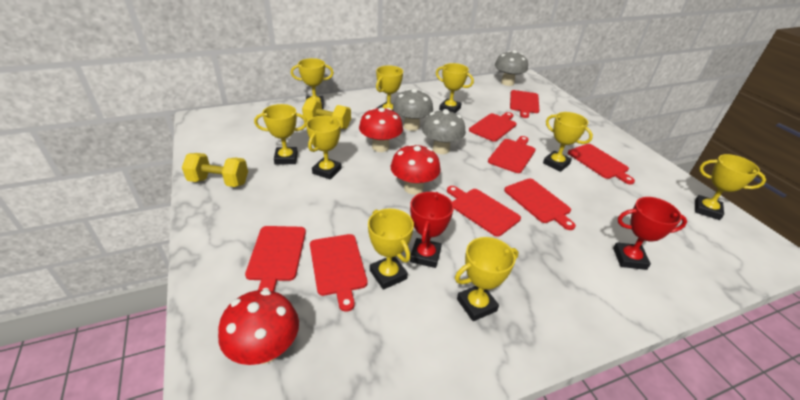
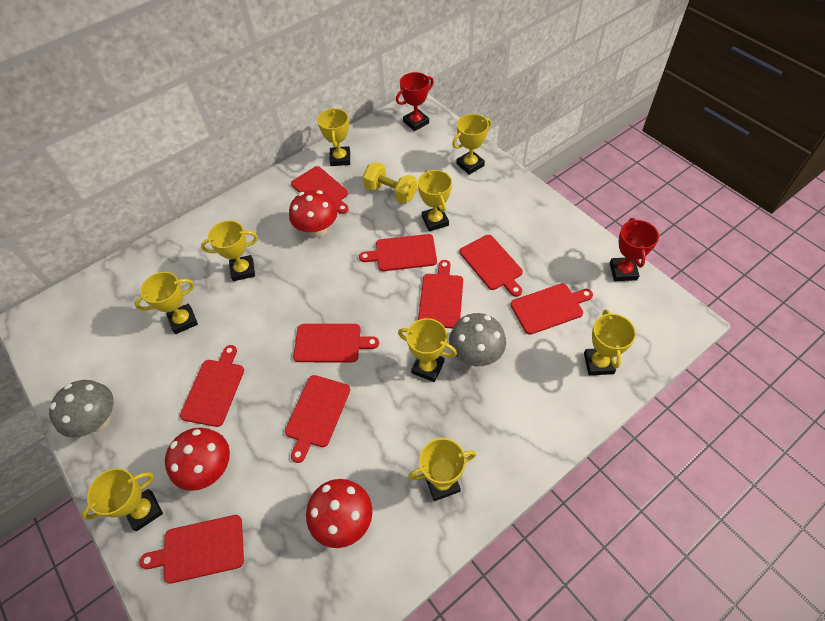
grey mushroom: 3 -> 2
red cutting board: 8 -> 9
yellow dumbbell: 2 -> 1

